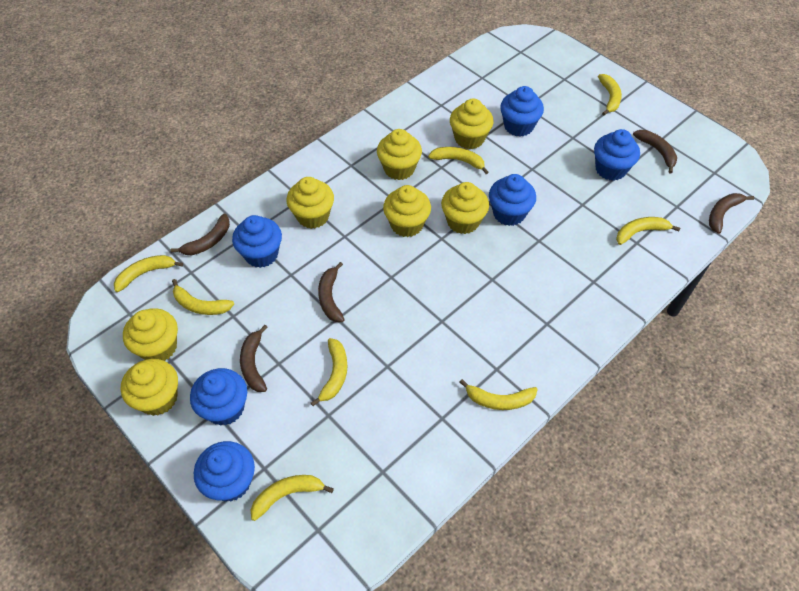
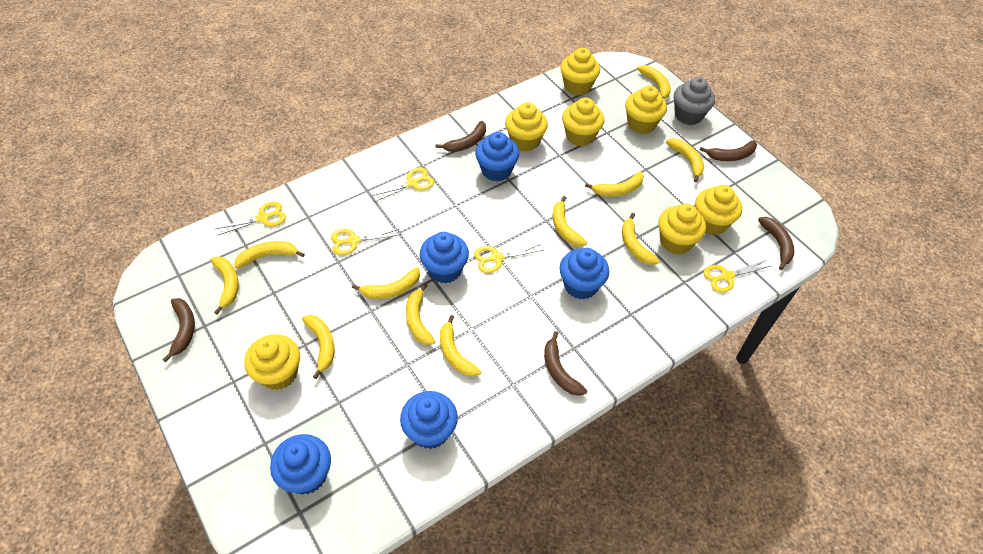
blue cupcake: 6 -> 5
grey cupcake: 0 -> 1
yellow banana: 8 -> 11
yellow scissors: 0 -> 5

